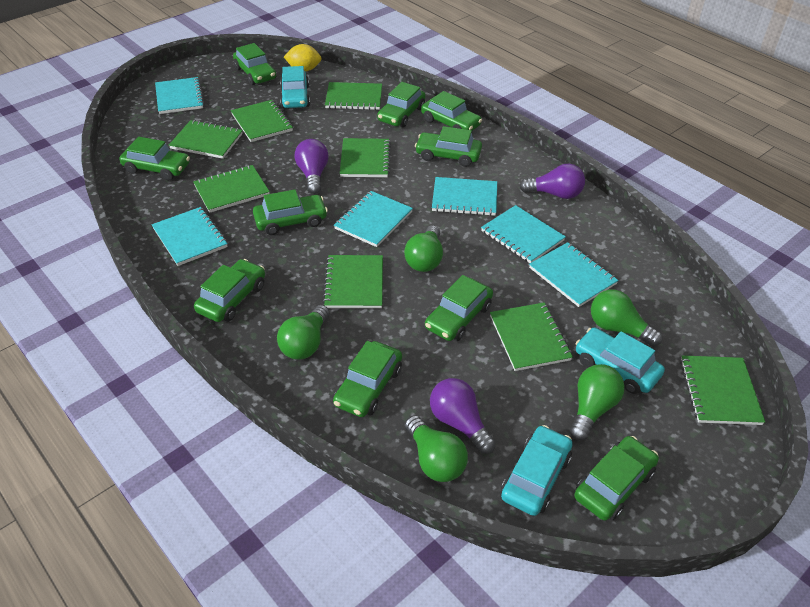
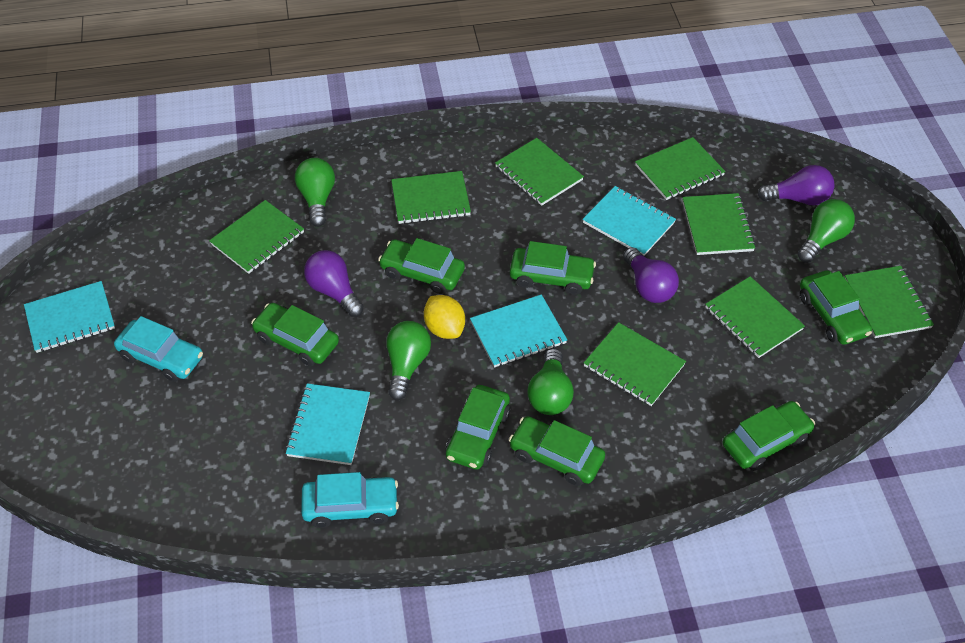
green car: 10 -> 7
green light bulb: 5 -> 4
turquoise car: 3 -> 2
turquoise notebook: 6 -> 4

